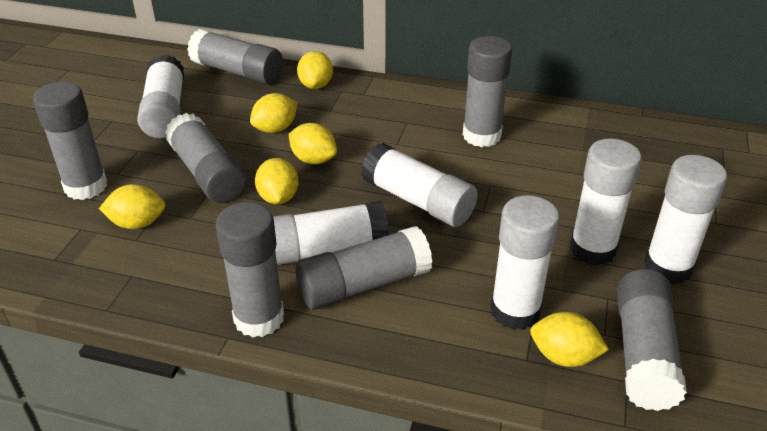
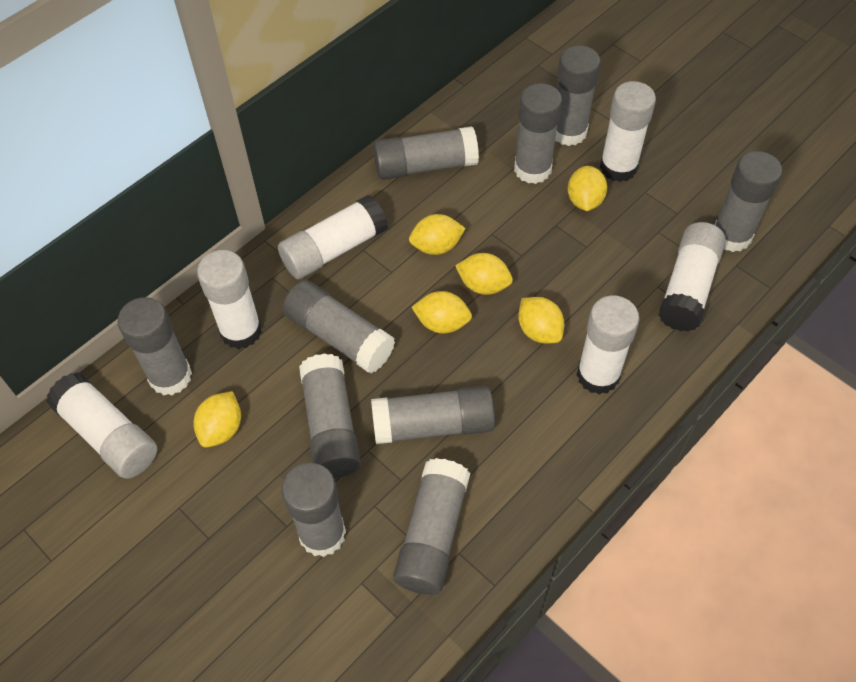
grey glue stick: 7 -> 10

